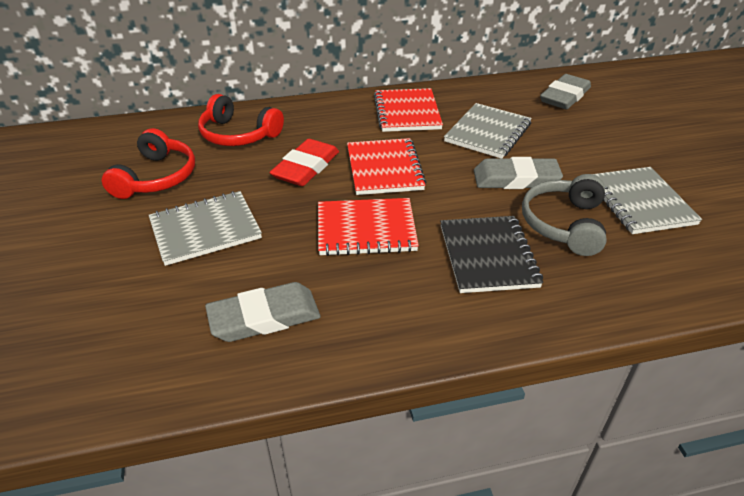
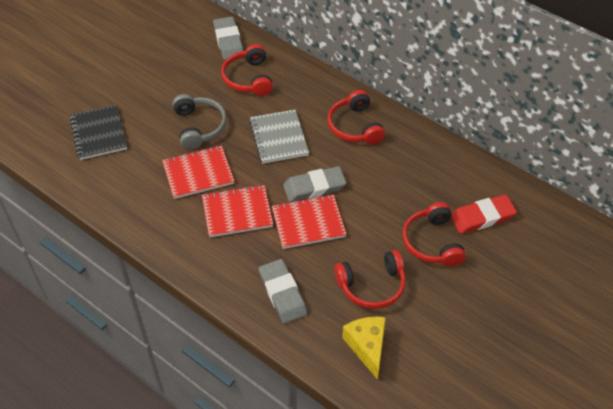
grey notebook: 3 -> 1
red headphones: 2 -> 4
yellow cheese: 0 -> 1

